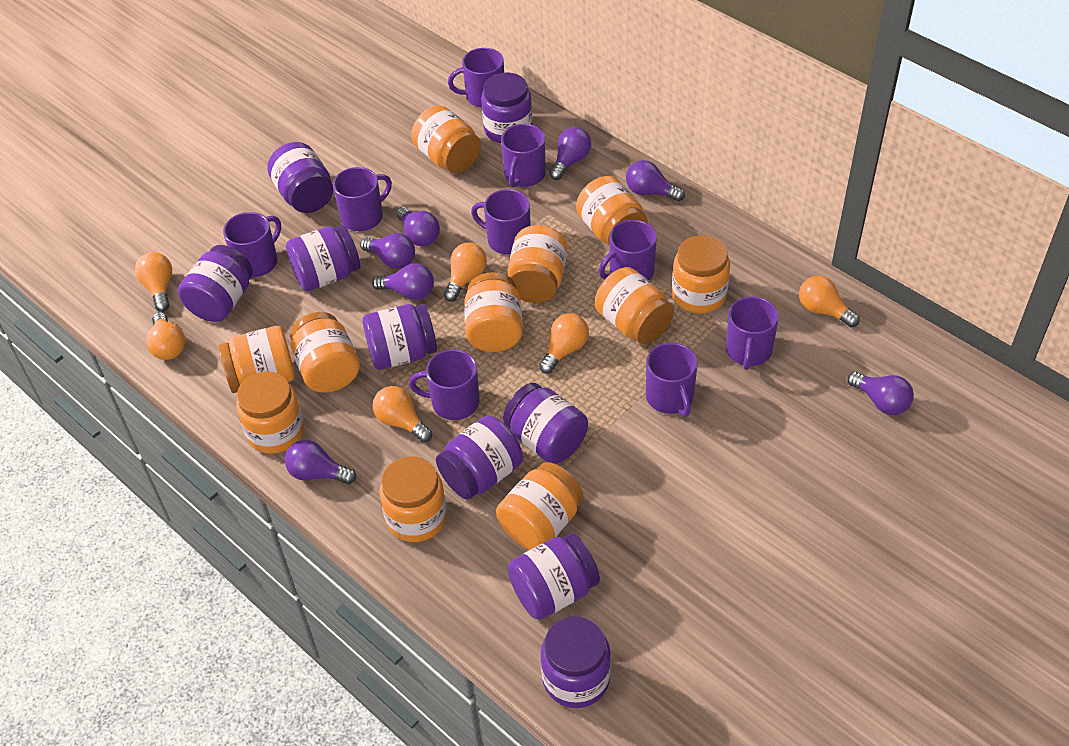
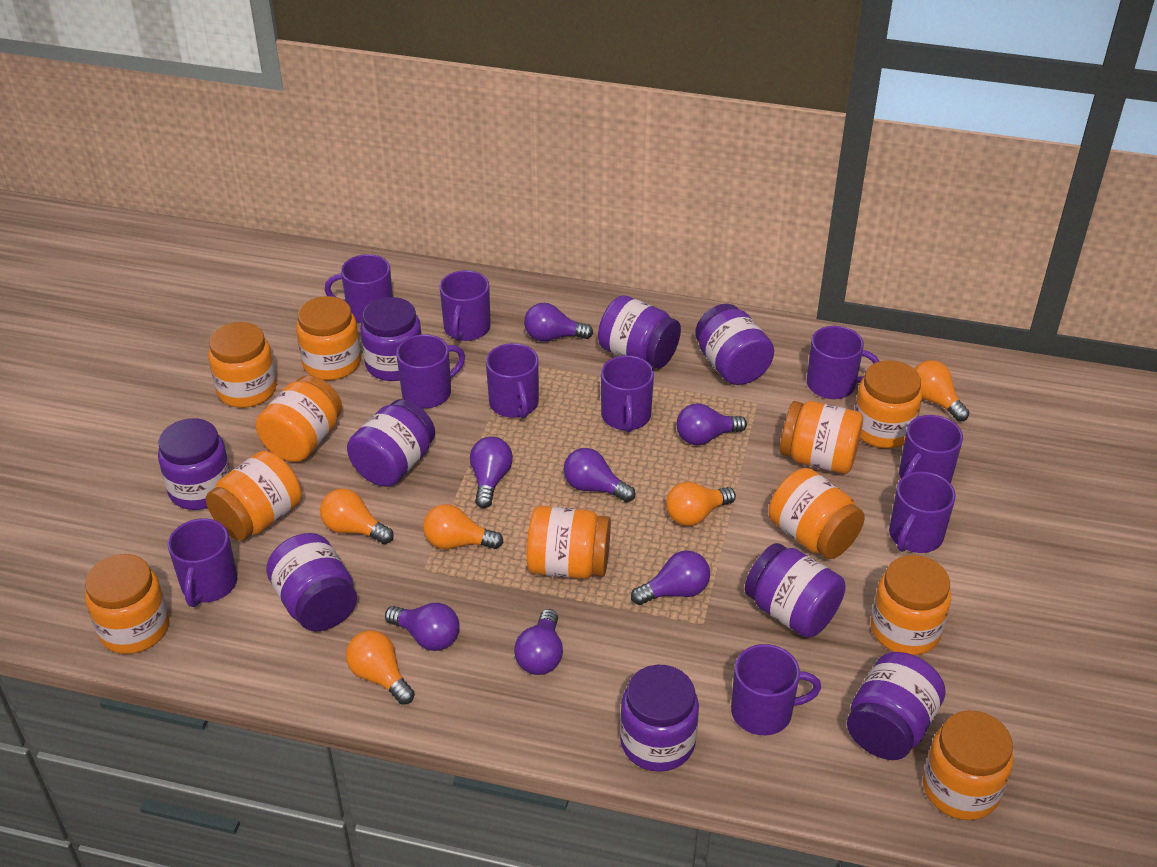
orange light bulb: 6 -> 5
purple mug: 9 -> 10

